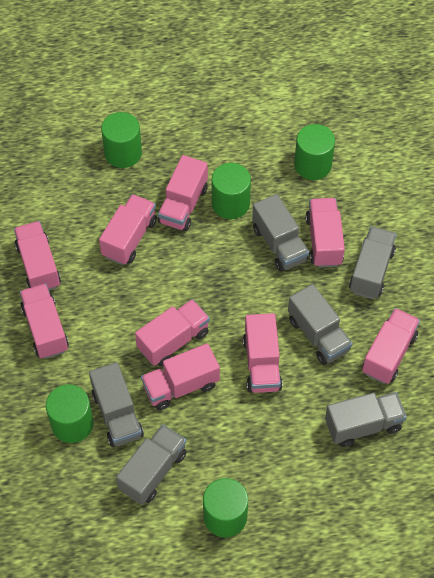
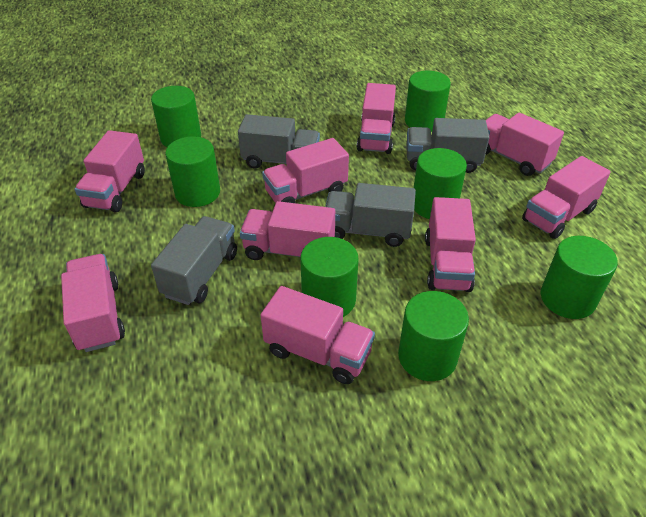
green cylinder: 5 -> 7
grey truck: 6 -> 4

